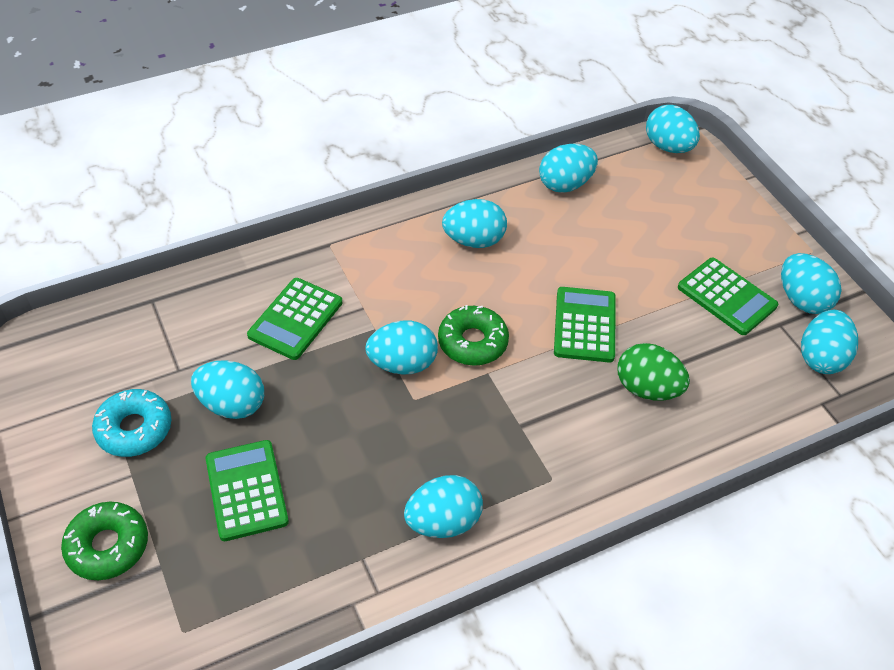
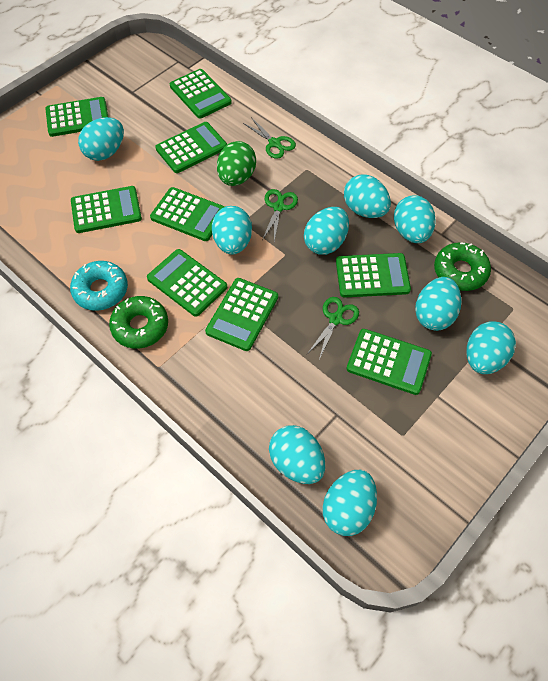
green calculator: 4 -> 9
green scissors: 0 -> 3
turquoise egg: 8 -> 9

